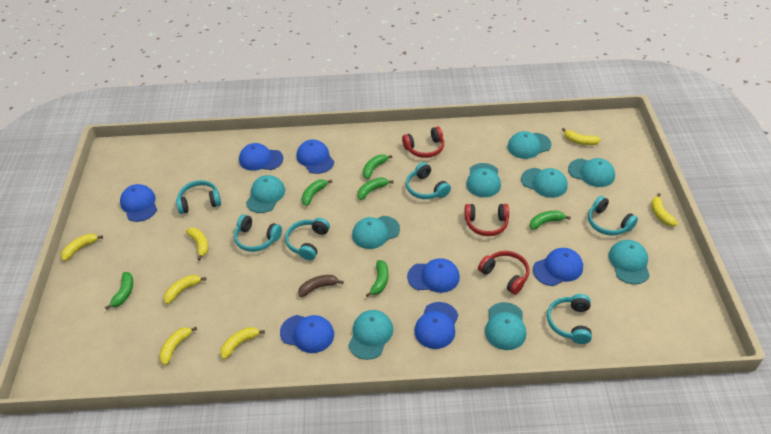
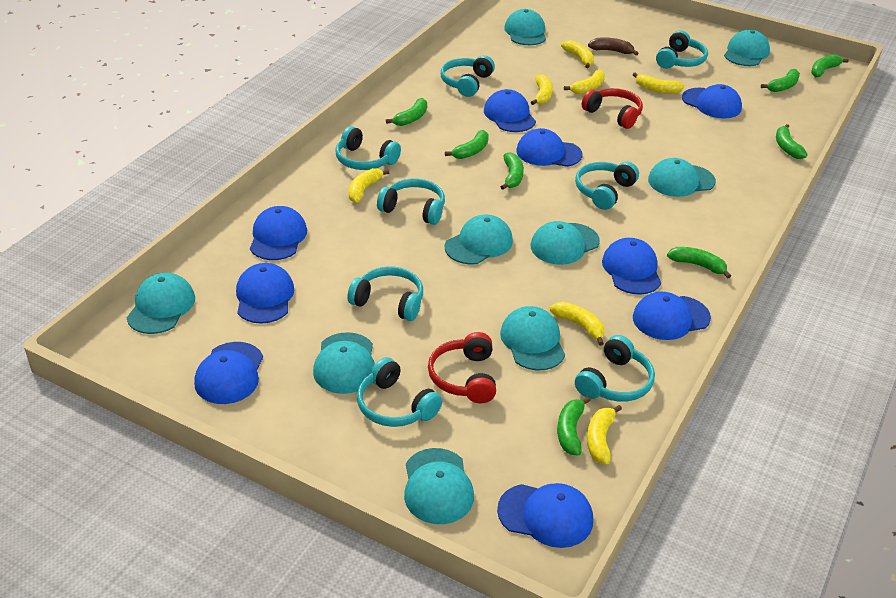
blue cap: 7 -> 9
green banana: 6 -> 8
red headphones: 3 -> 2
turquoise headphones: 6 -> 8

